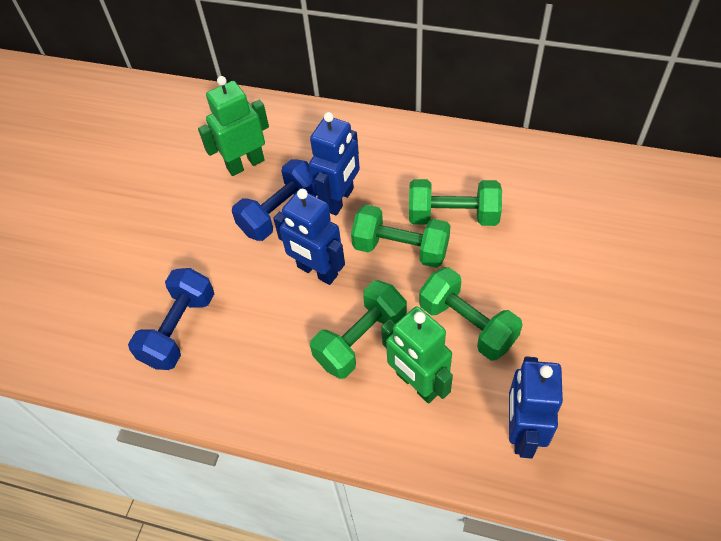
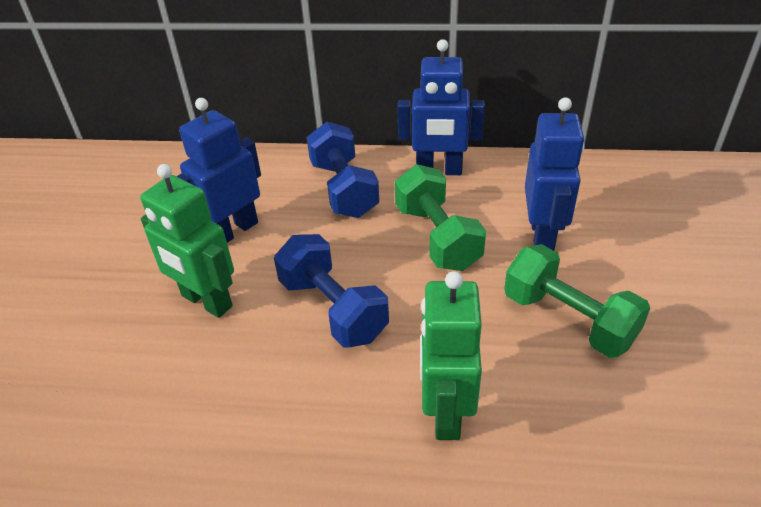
green dumbbell: 4 -> 2

